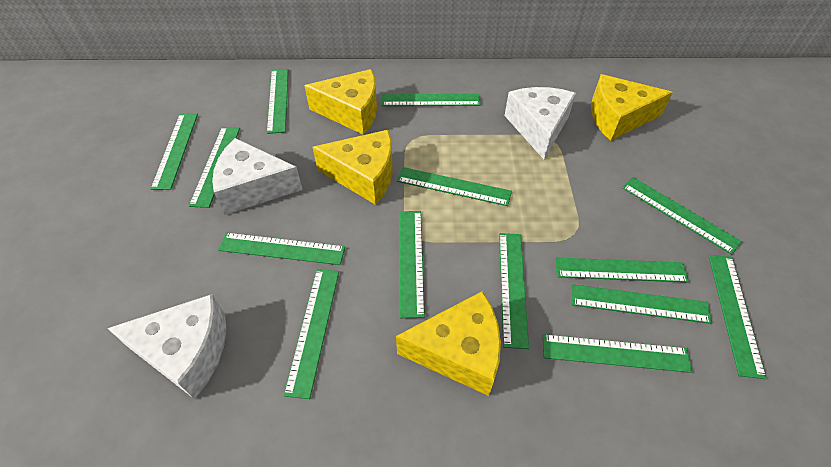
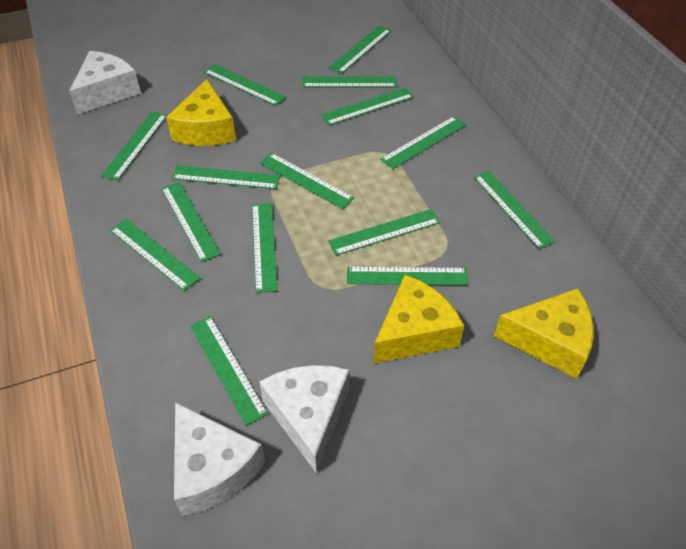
green ruler: 14 -> 15
yellow cheese: 4 -> 3

